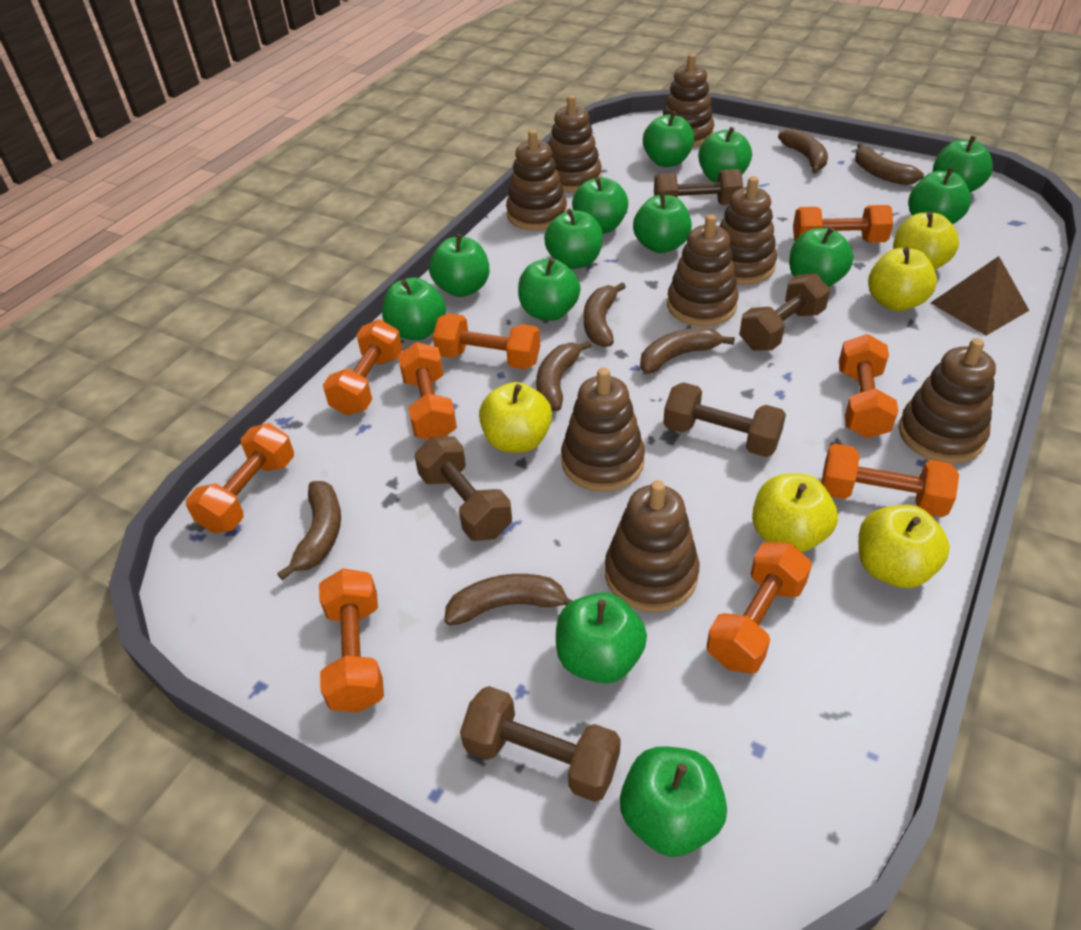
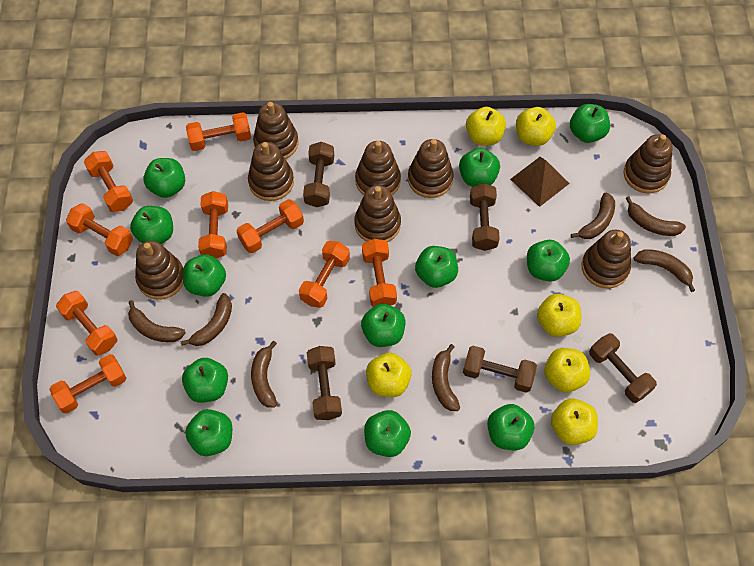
green apple: 13 -> 12
yellow apple: 5 -> 6

